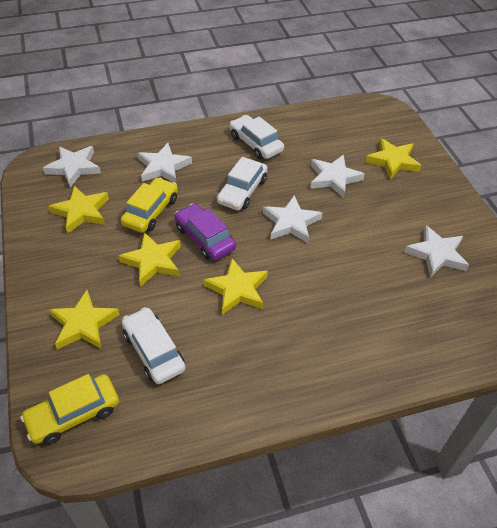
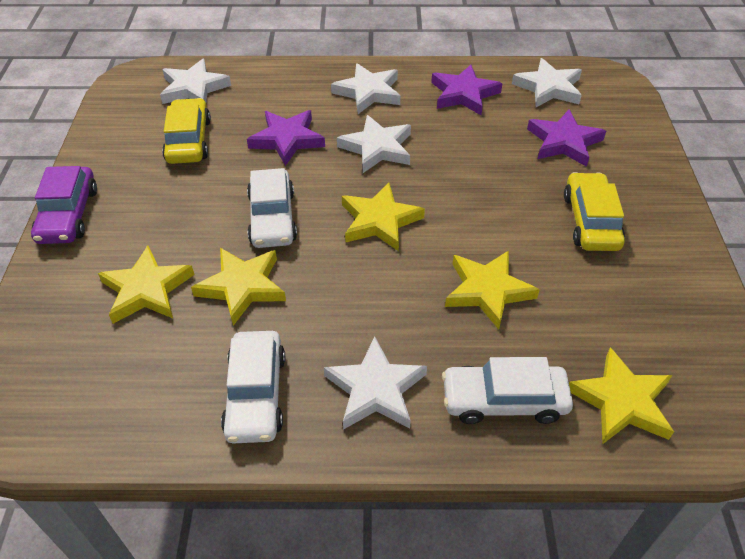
purple star: 0 -> 3

